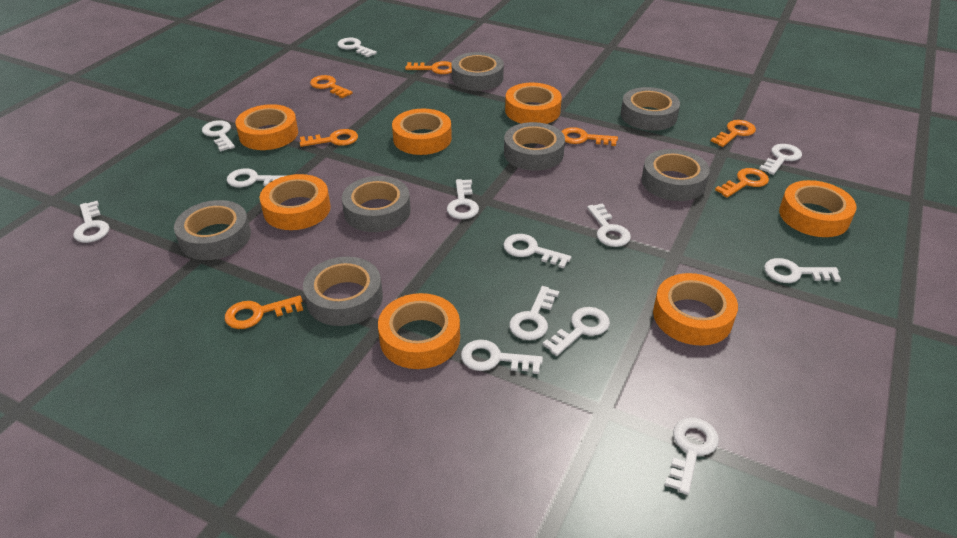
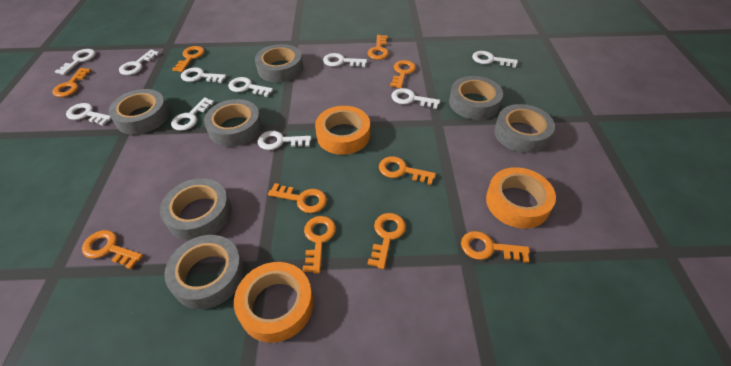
orange key: 7 -> 10
orange tape: 7 -> 3
white key: 13 -> 10

